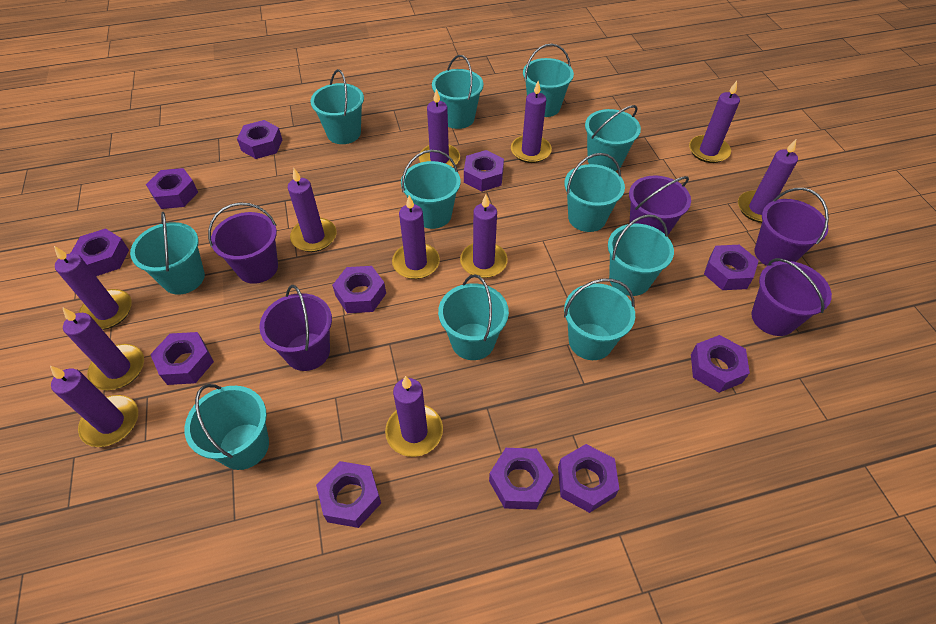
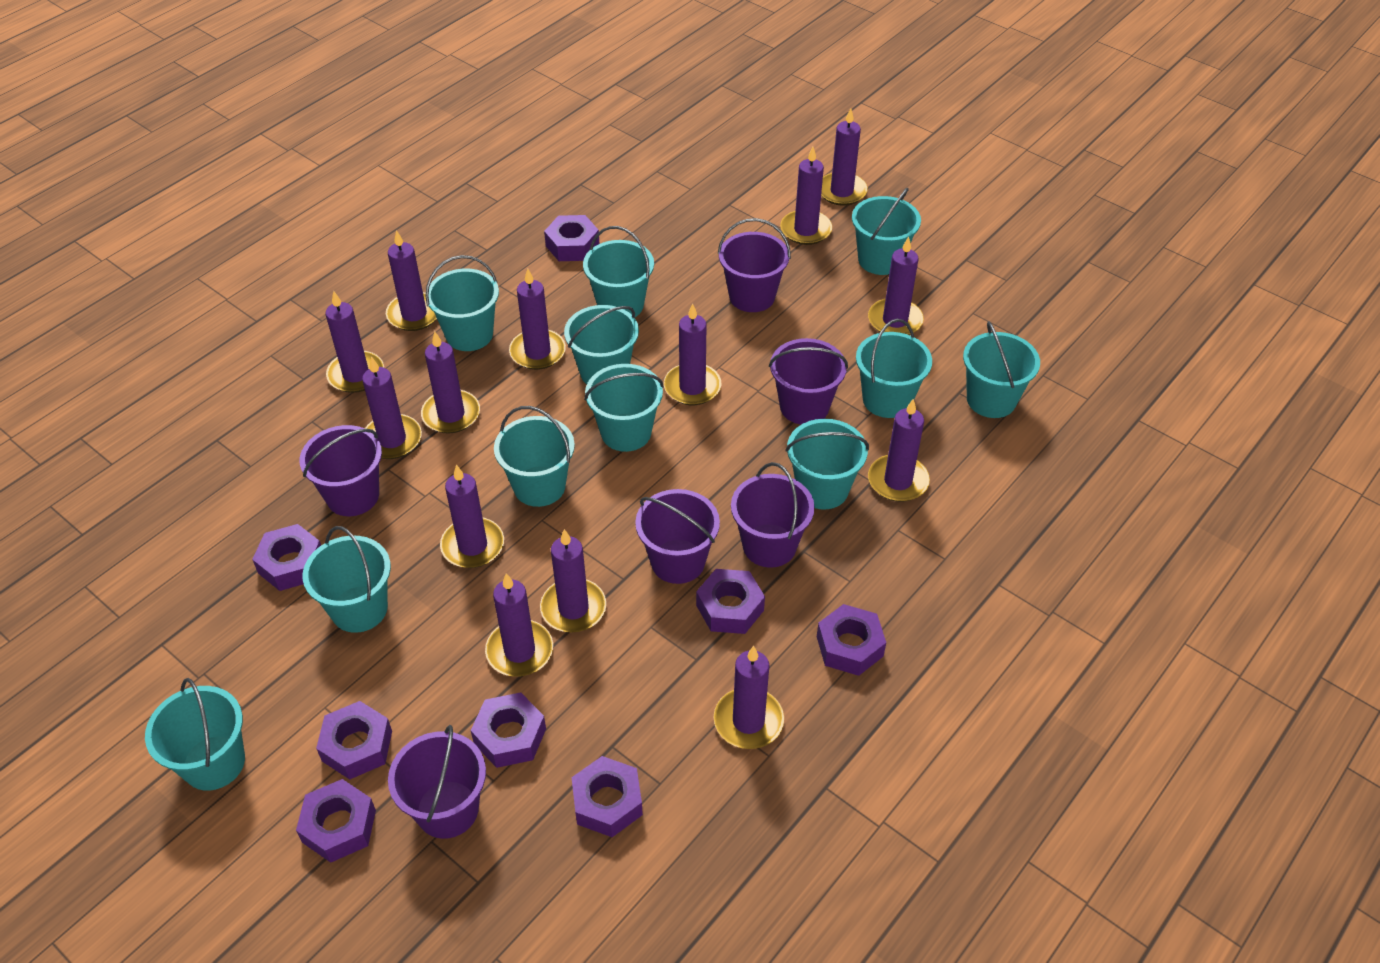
purple bucket: 5 -> 6
purple candle: 11 -> 14
purple nut: 11 -> 8

